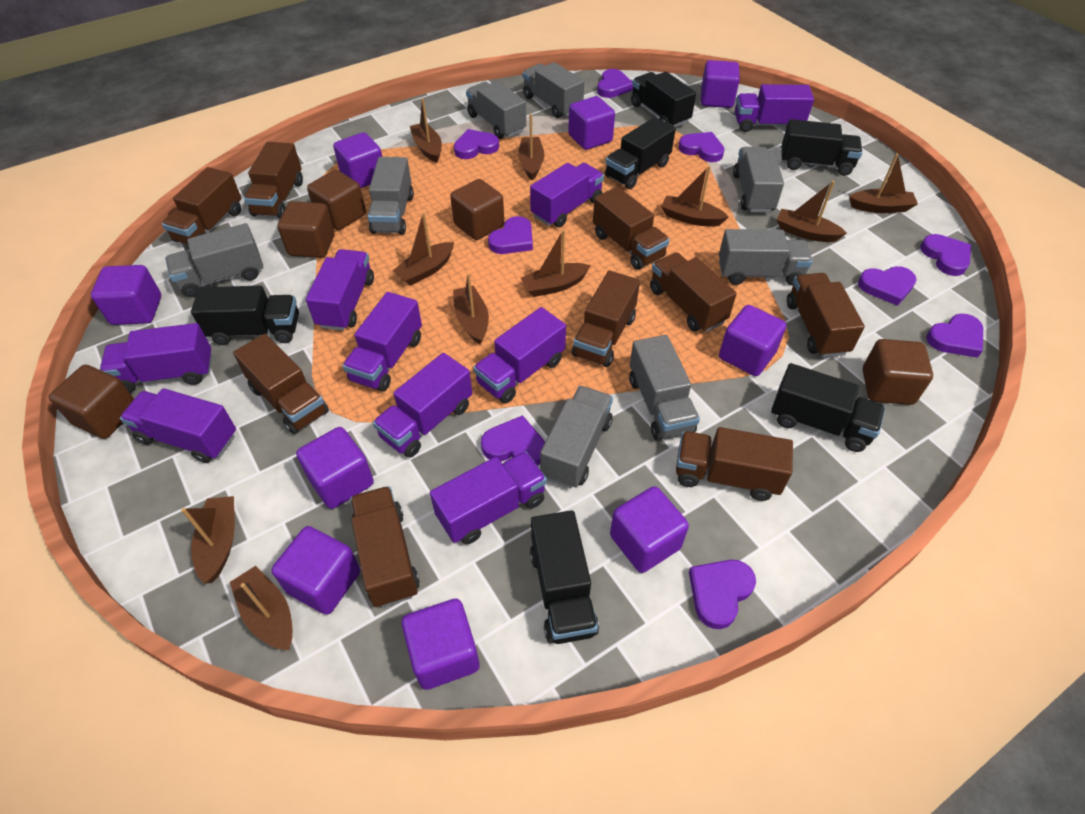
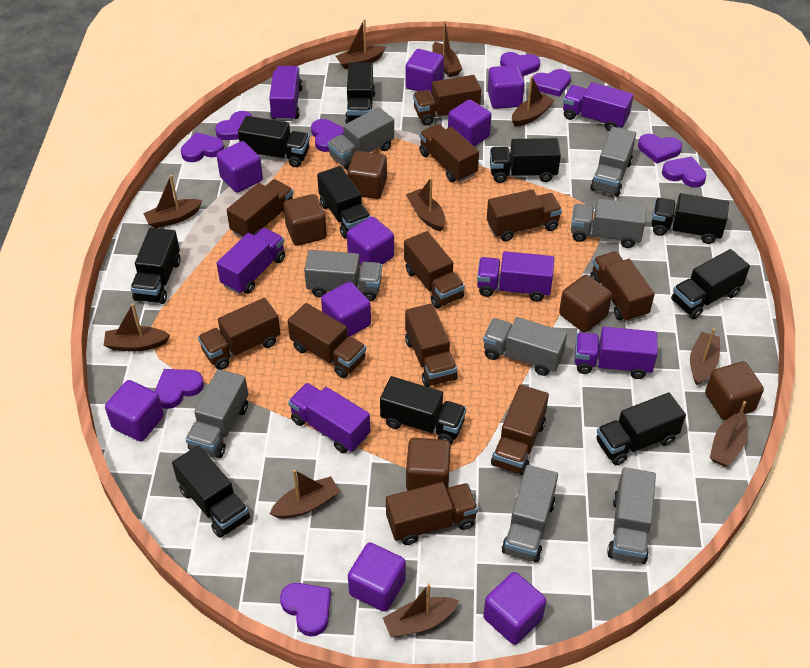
black truck: 6 -> 10
brown truck: 9 -> 11
purple truck: 9 -> 6

